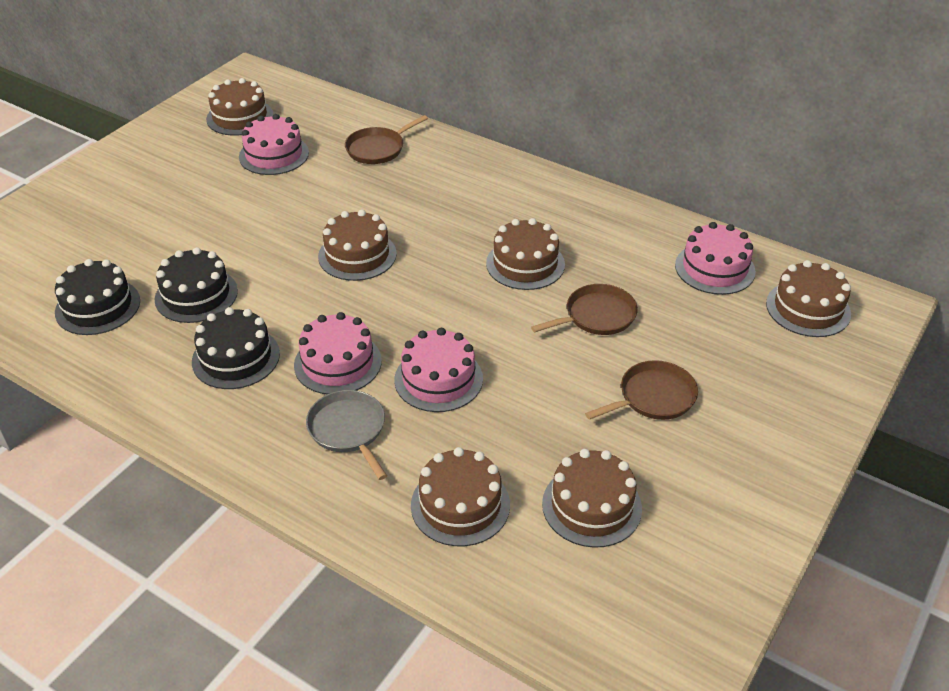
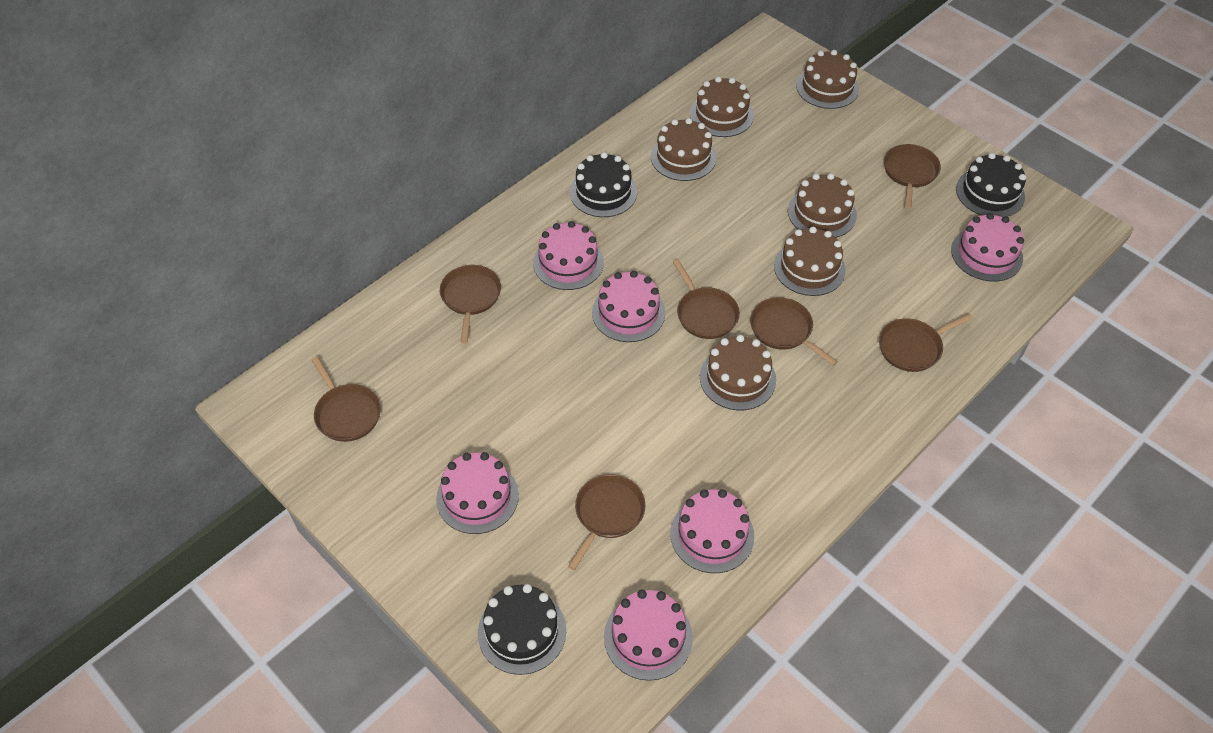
brown pan: 3 -> 7
grey pan: 1 -> 0
pink cake: 4 -> 6

